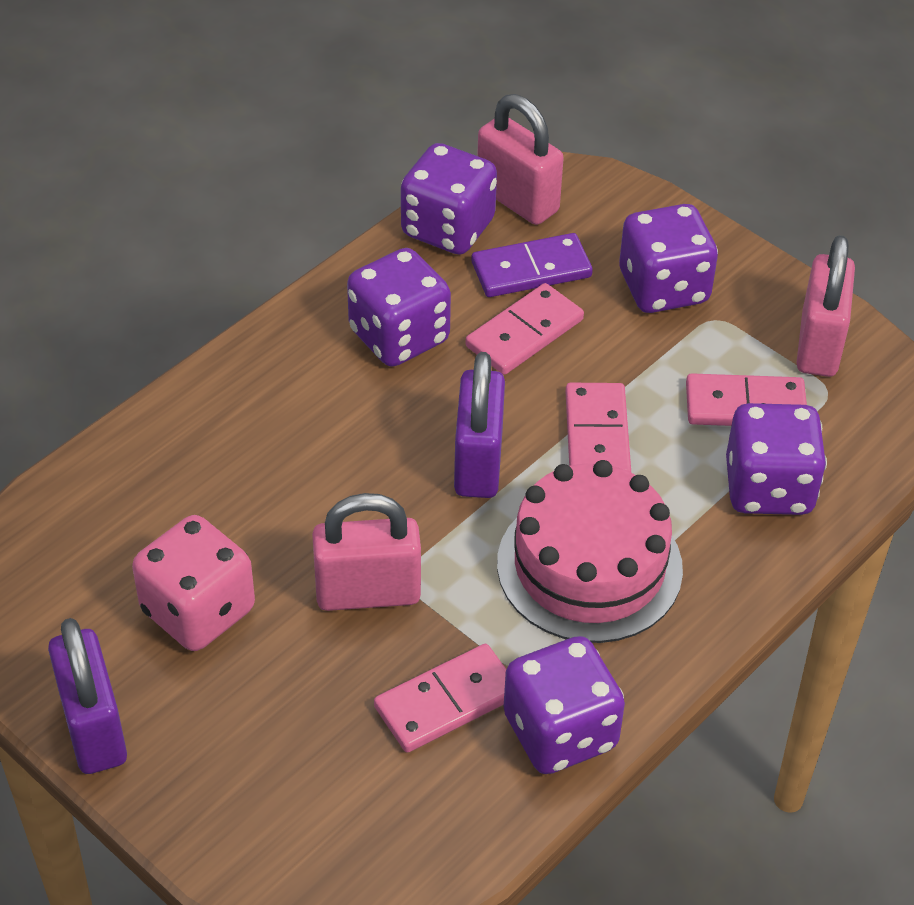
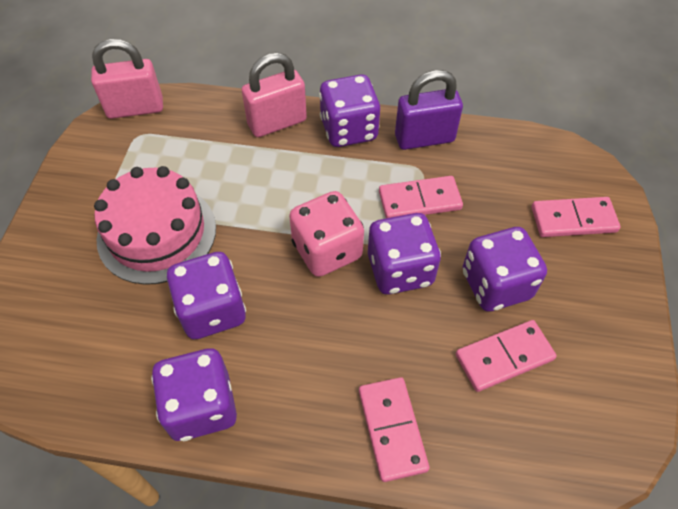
pink padlock: 3 -> 2
purple domino: 1 -> 0
purple padlock: 2 -> 1

